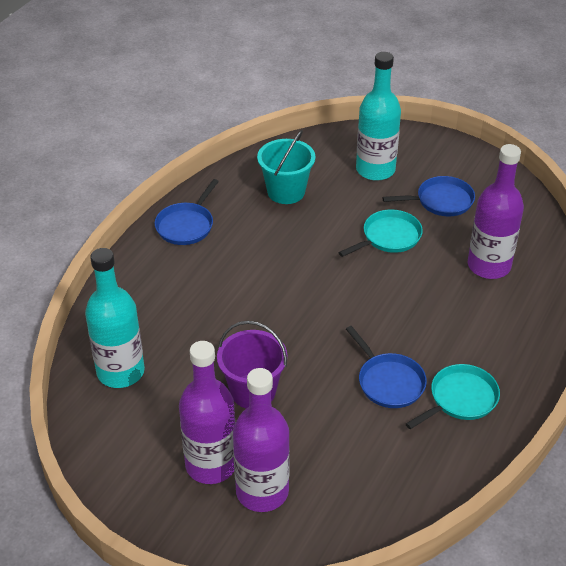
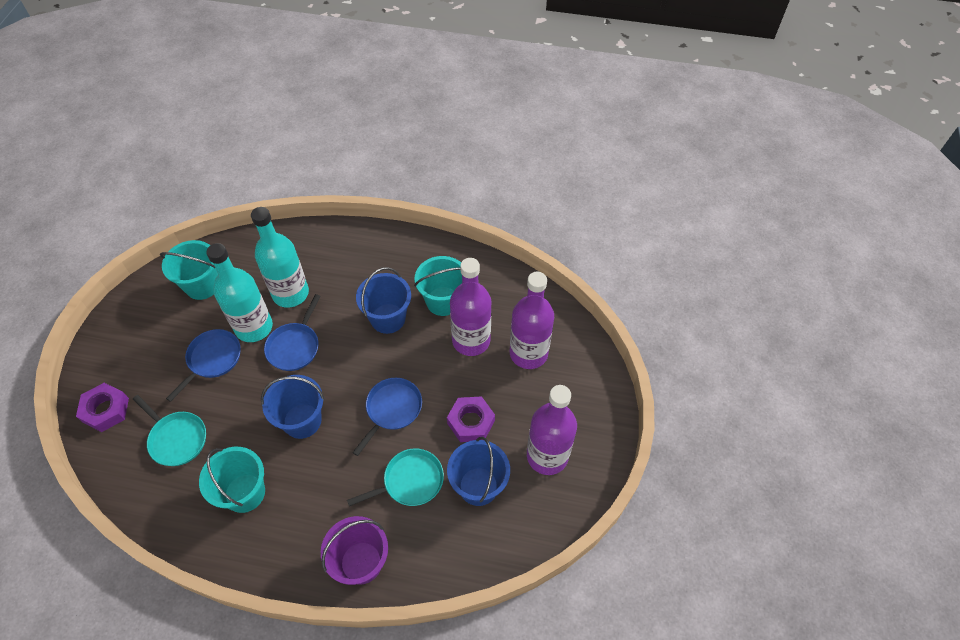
blue bucket: 0 -> 3
purple nut: 0 -> 2
turquoise bucket: 1 -> 3

